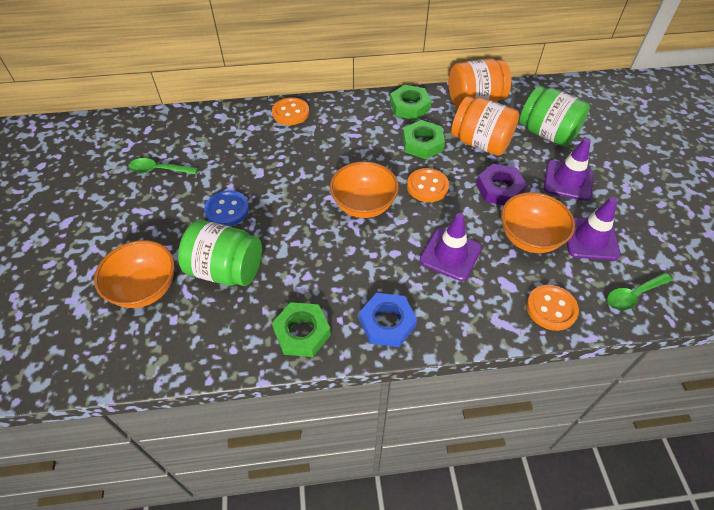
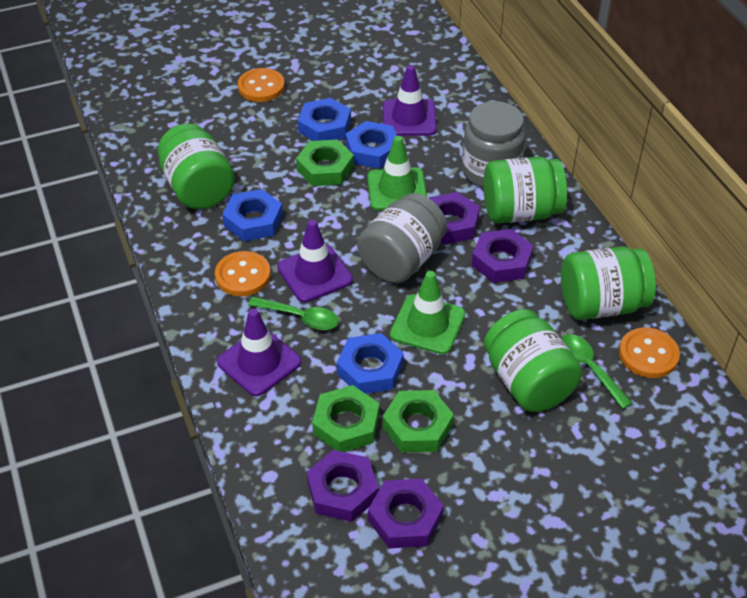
blue button: 1 -> 0
blue nut: 1 -> 4
green jar: 2 -> 4
green traffic cone: 0 -> 2
grey jar: 0 -> 2
orange bowl: 3 -> 0
orange jar: 2 -> 0
purple nut: 1 -> 4

